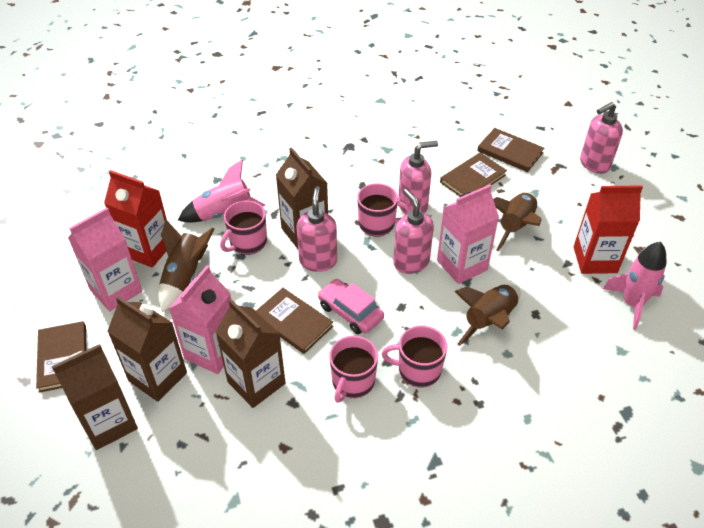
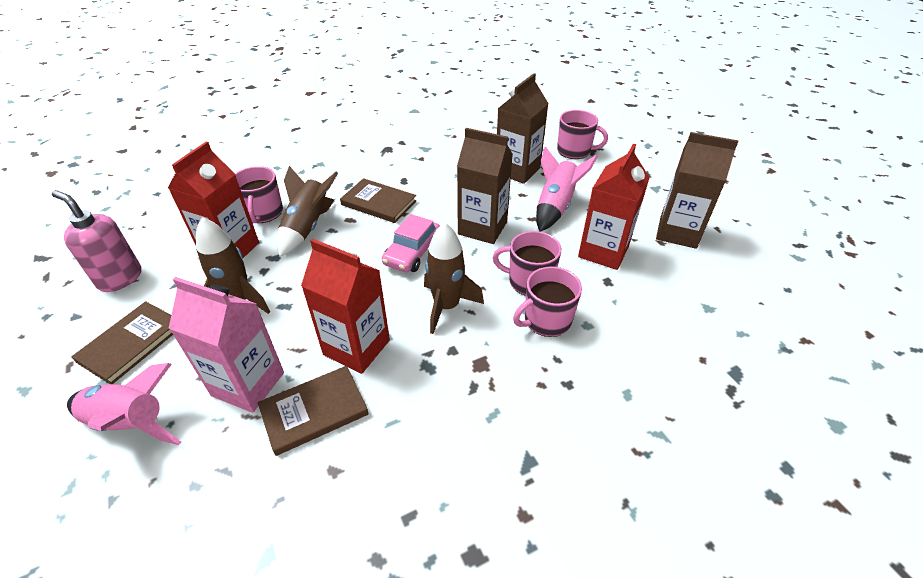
brown book: 4 -> 3
brown carton: 4 -> 3
pink carton: 3 -> 1
pink soap dispenser: 4 -> 1
red carton: 2 -> 3

